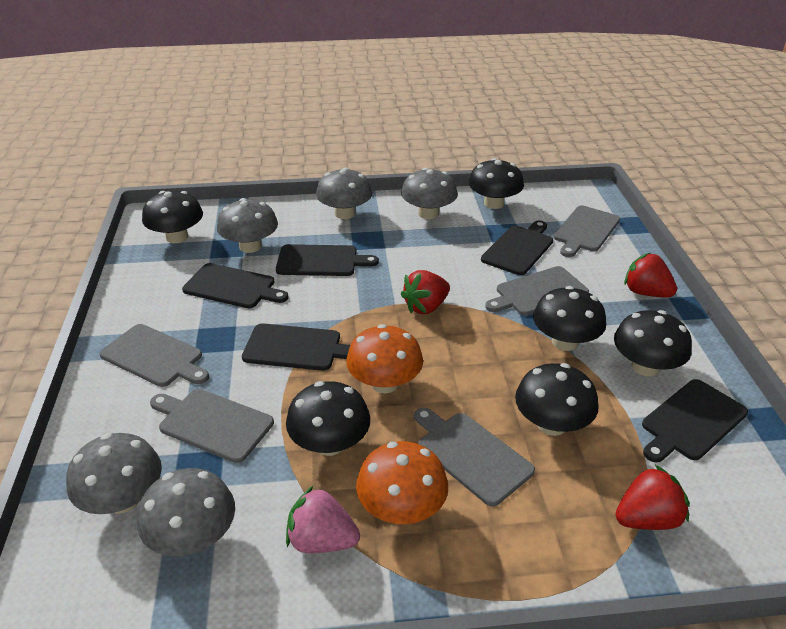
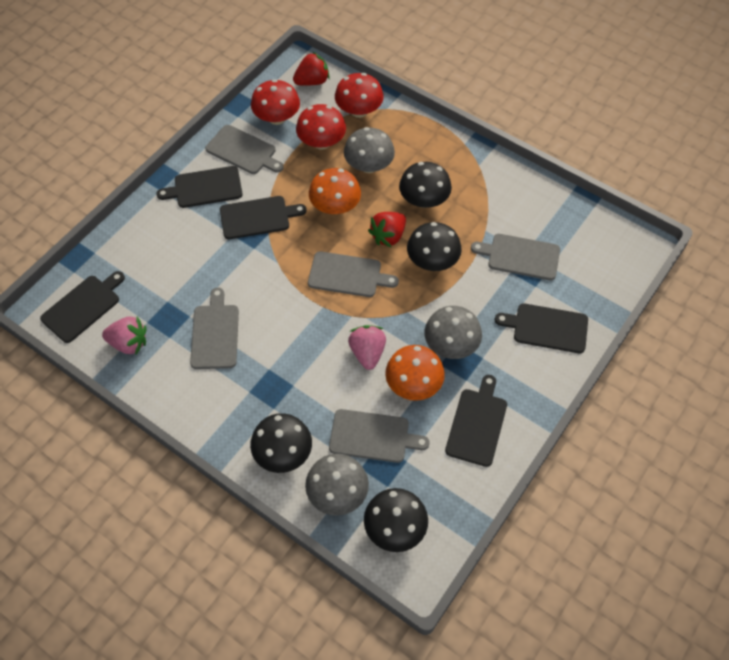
black mushroom: 6 -> 4
grey mushroom: 5 -> 3
pink strawberry: 1 -> 2
red mushroom: 0 -> 3
red strawberry: 3 -> 2

